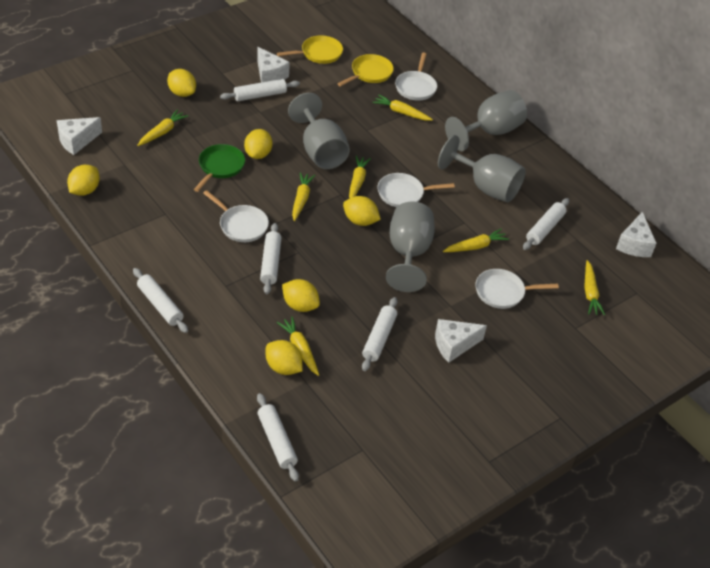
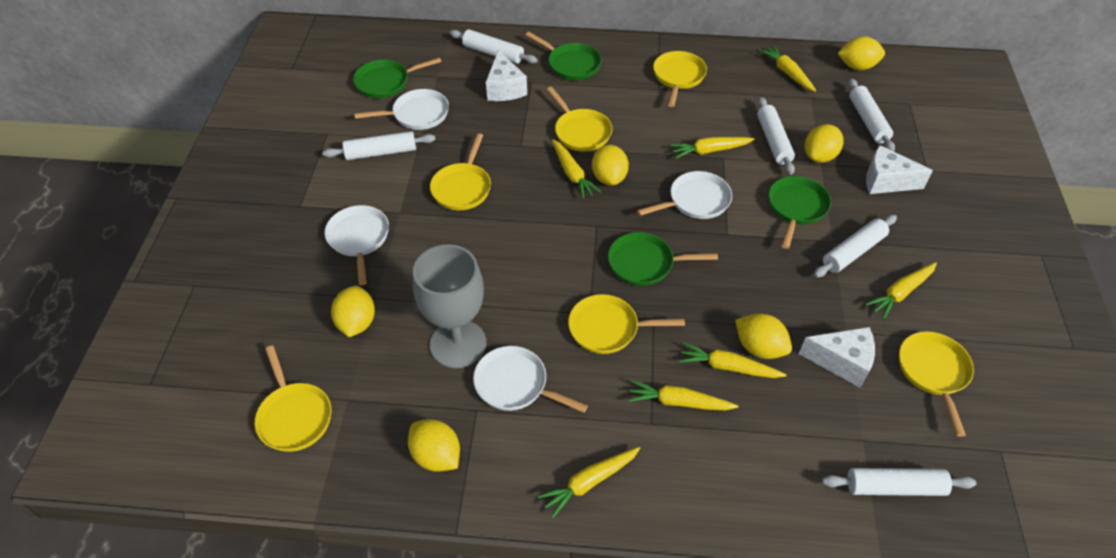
green pan: 1 -> 4
grey goblet: 4 -> 1
white cheese: 4 -> 3
yellow pan: 2 -> 6

